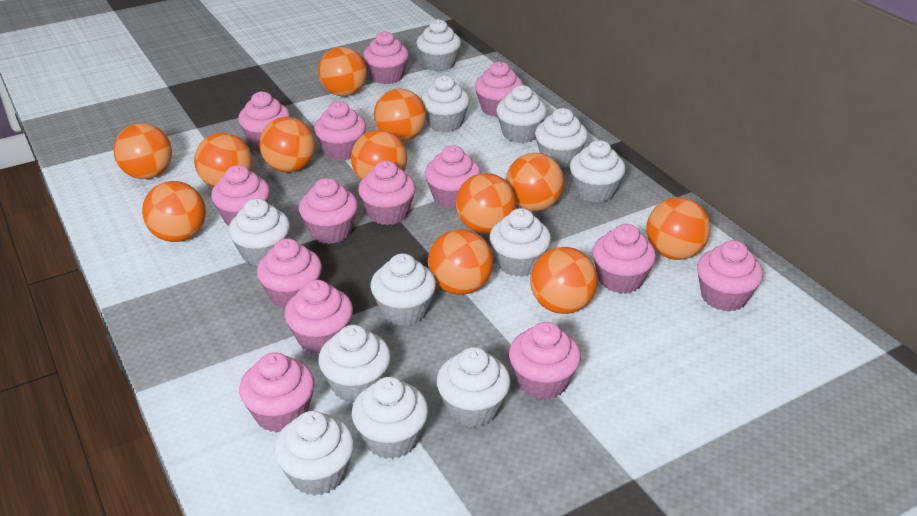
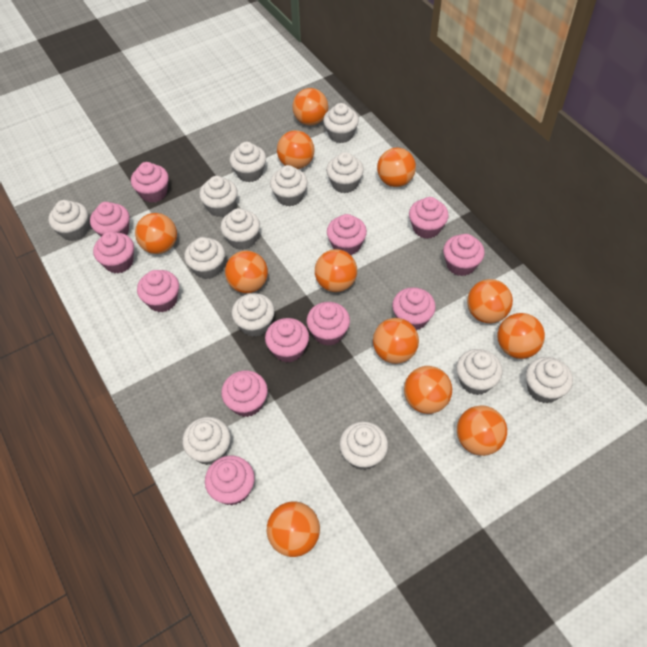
pink cupcake: 14 -> 12
white cupcake: 12 -> 13

